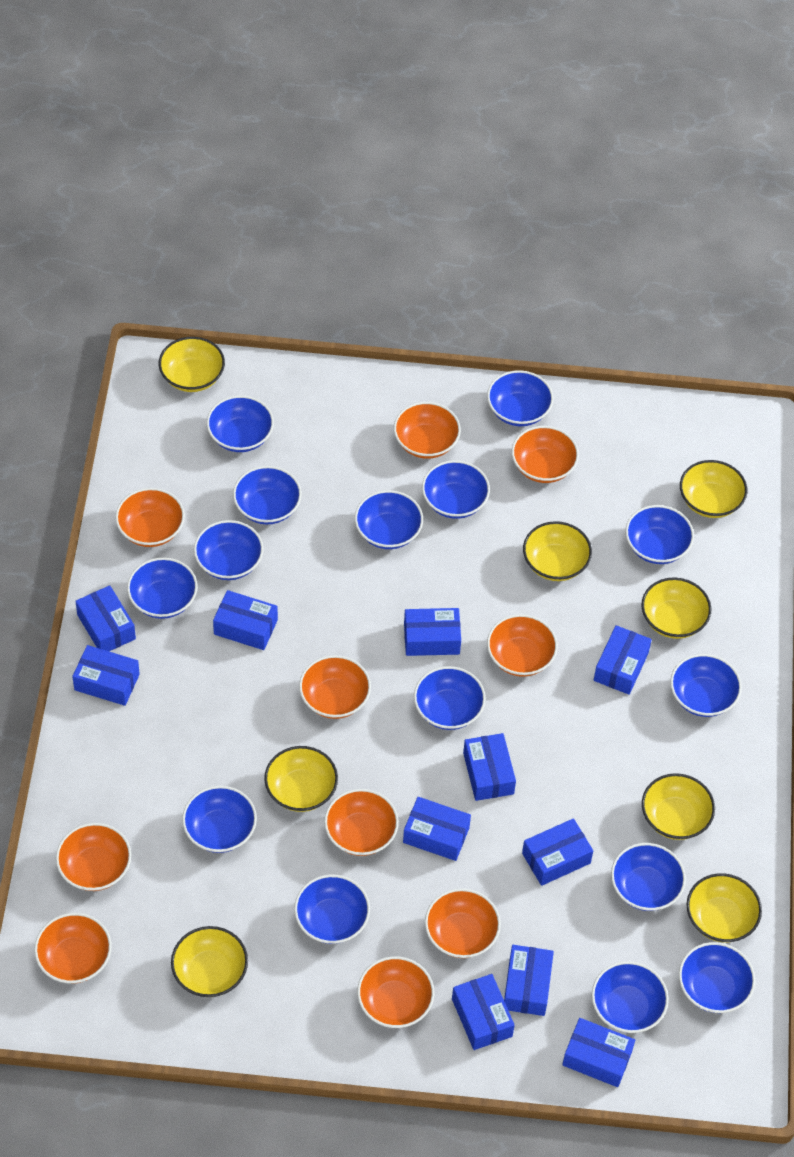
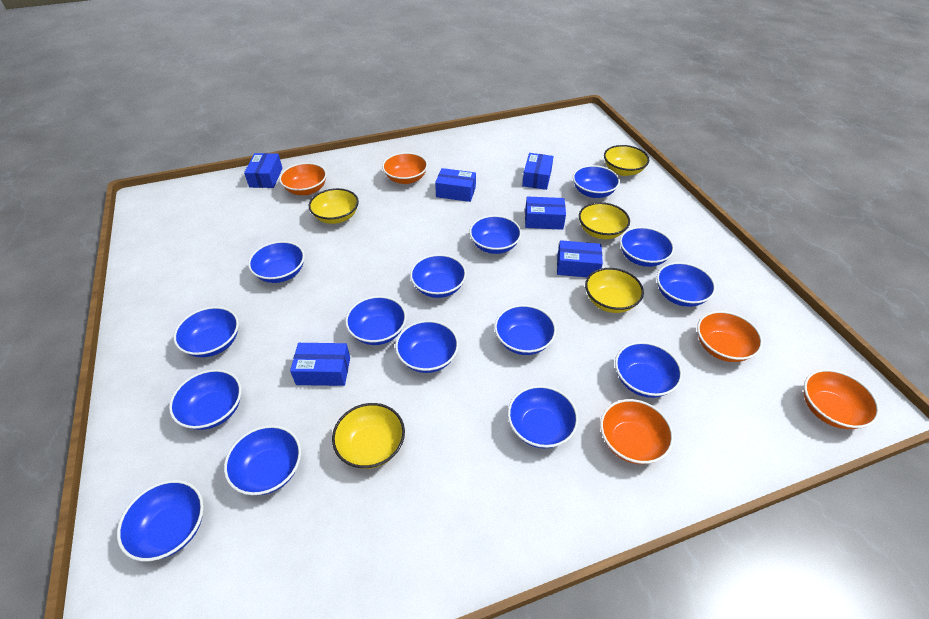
blue box: 11 -> 6
orange bowl: 10 -> 5
yellow bowl: 8 -> 5

